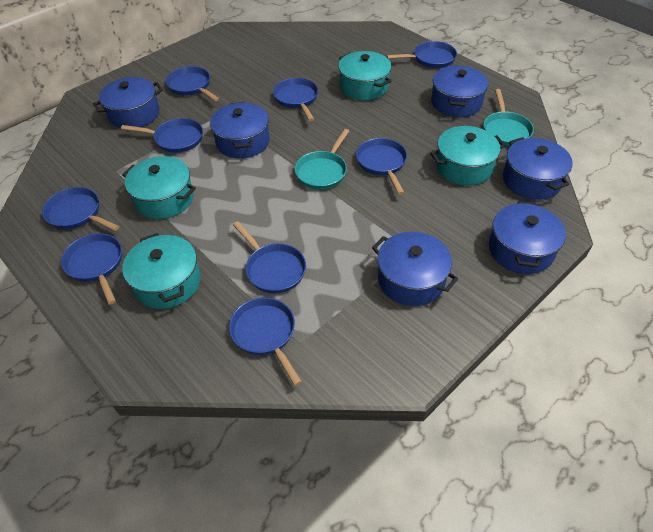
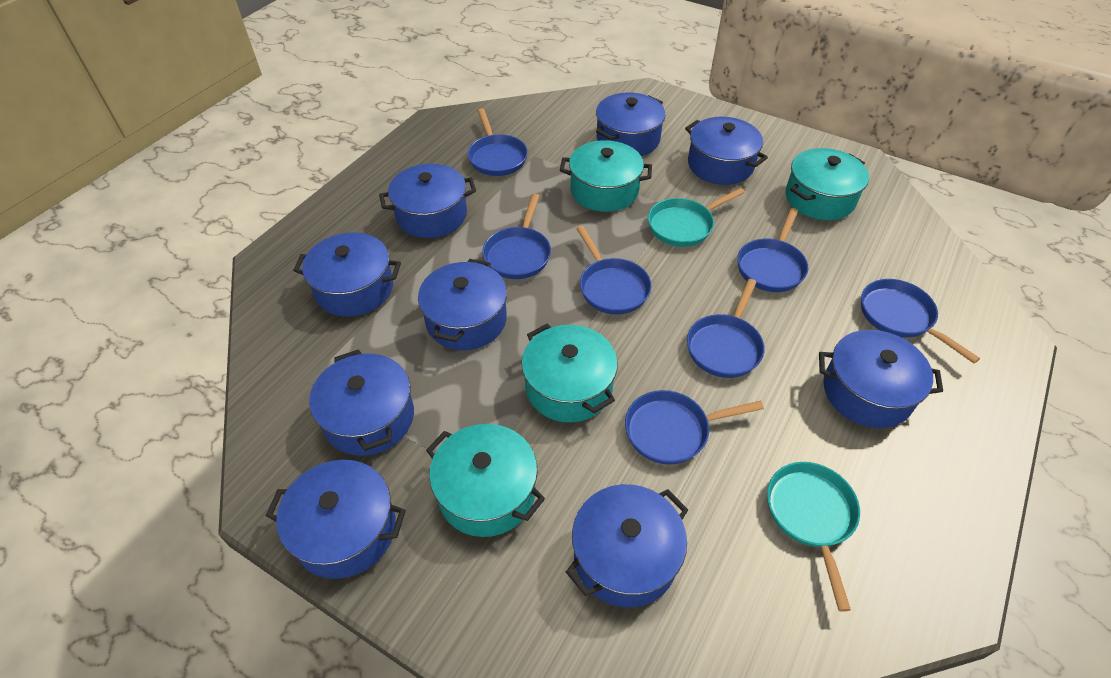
blue pan: 9 -> 7
blue pot: 6 -> 9

